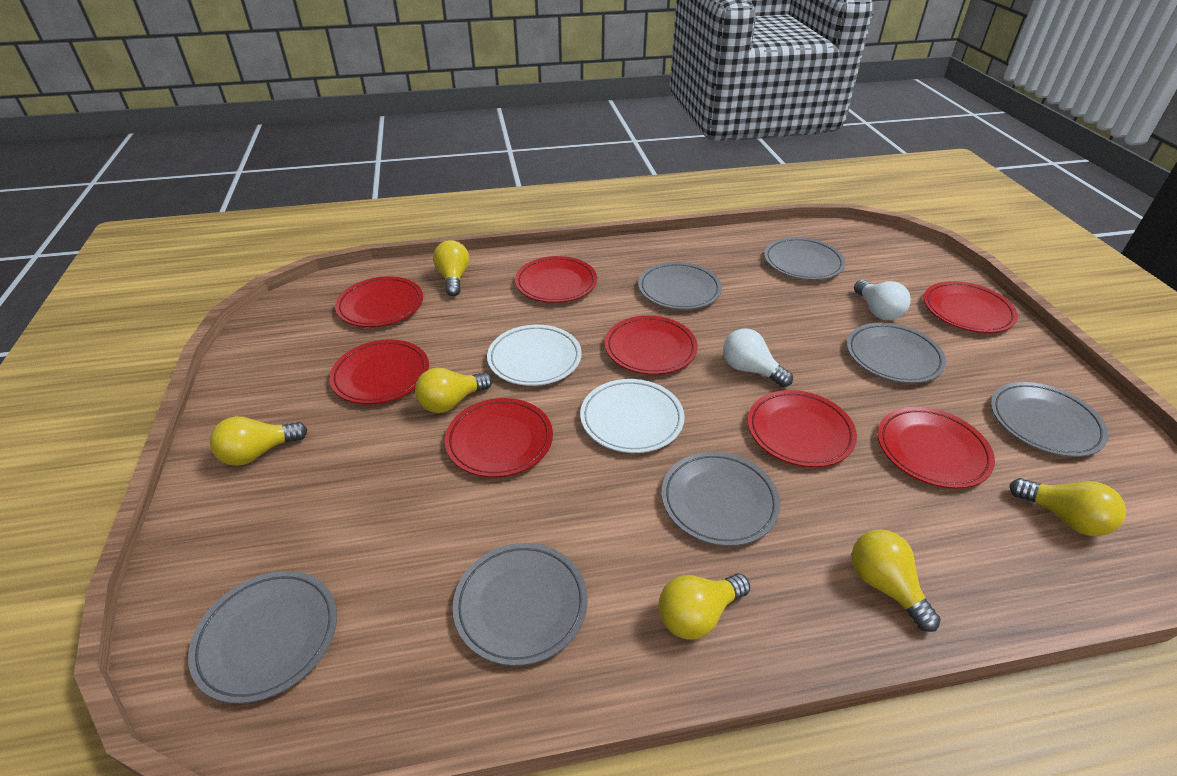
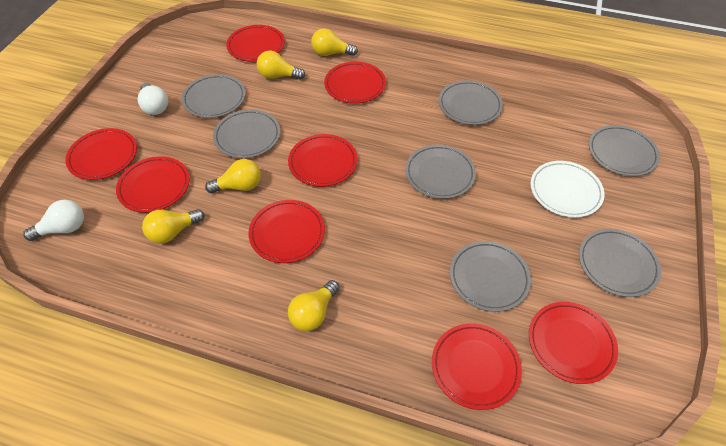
white plate: 2 -> 1
yellow light bulb: 6 -> 5

